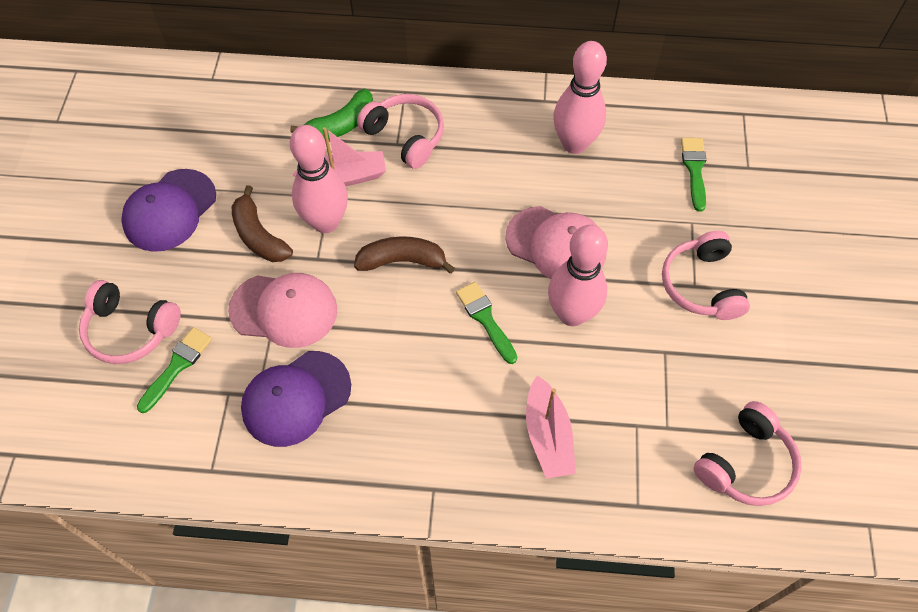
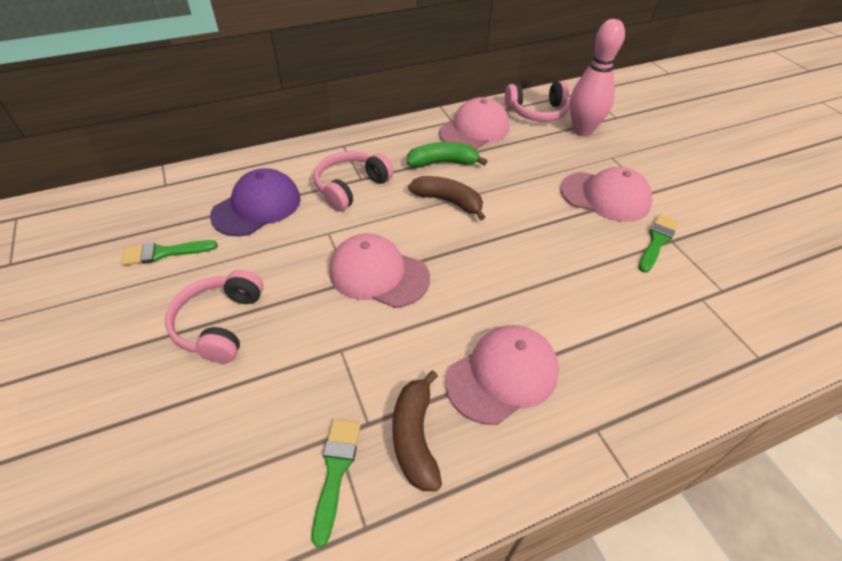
pink boat: 2 -> 0
pink bowling pin: 3 -> 1
pink cap: 2 -> 4
pink headphones: 4 -> 3
purple cap: 2 -> 1

